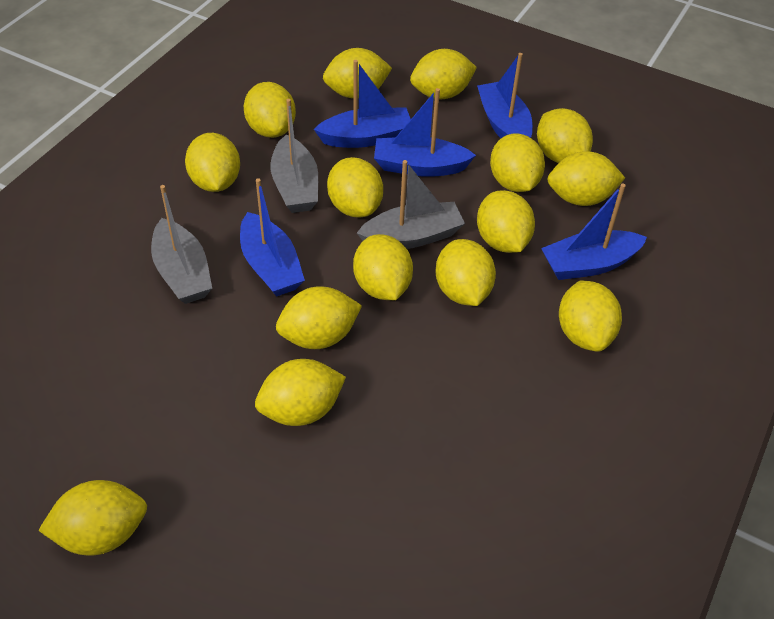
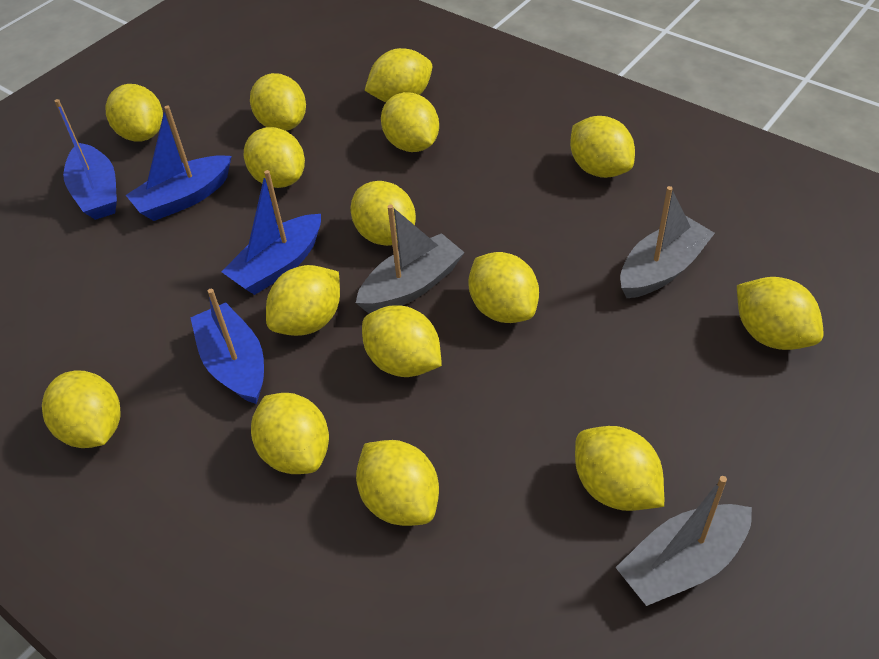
blue boat: 5 -> 4

